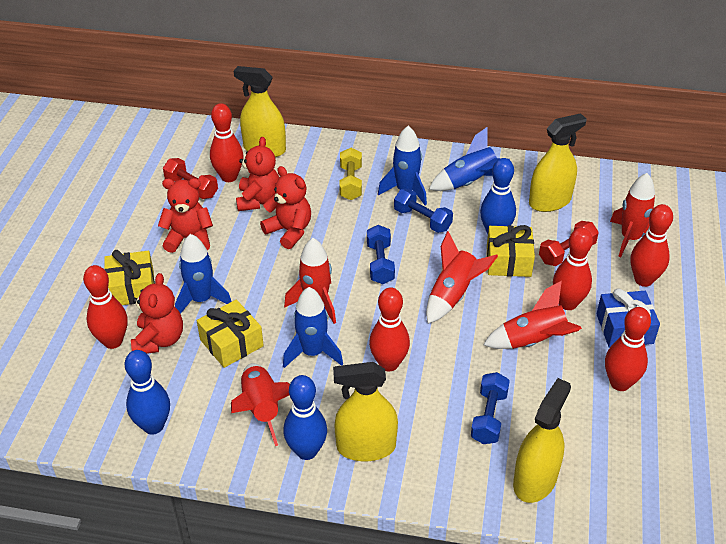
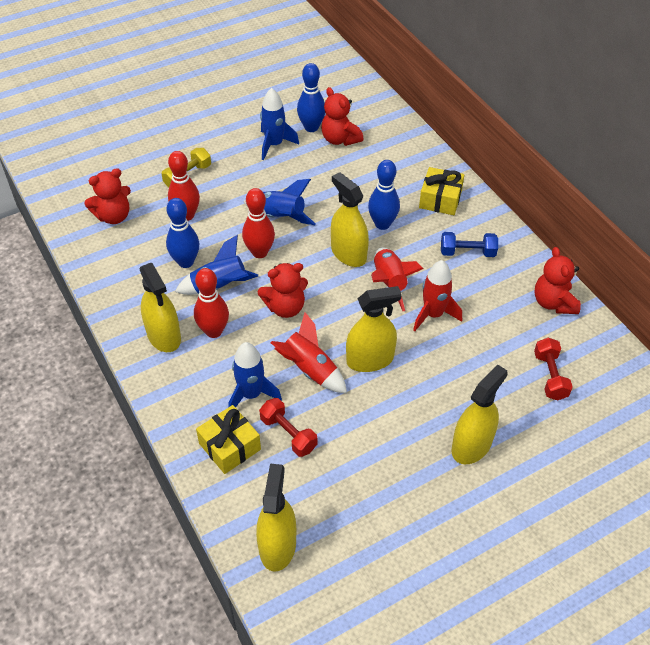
blue dumbbell: 3 -> 1
blue gift: 1 -> 0
red bowling pin: 6 -> 3
red rocket: 5 -> 3
yellow gift: 3 -> 2
yellow spray bottle: 4 -> 5

